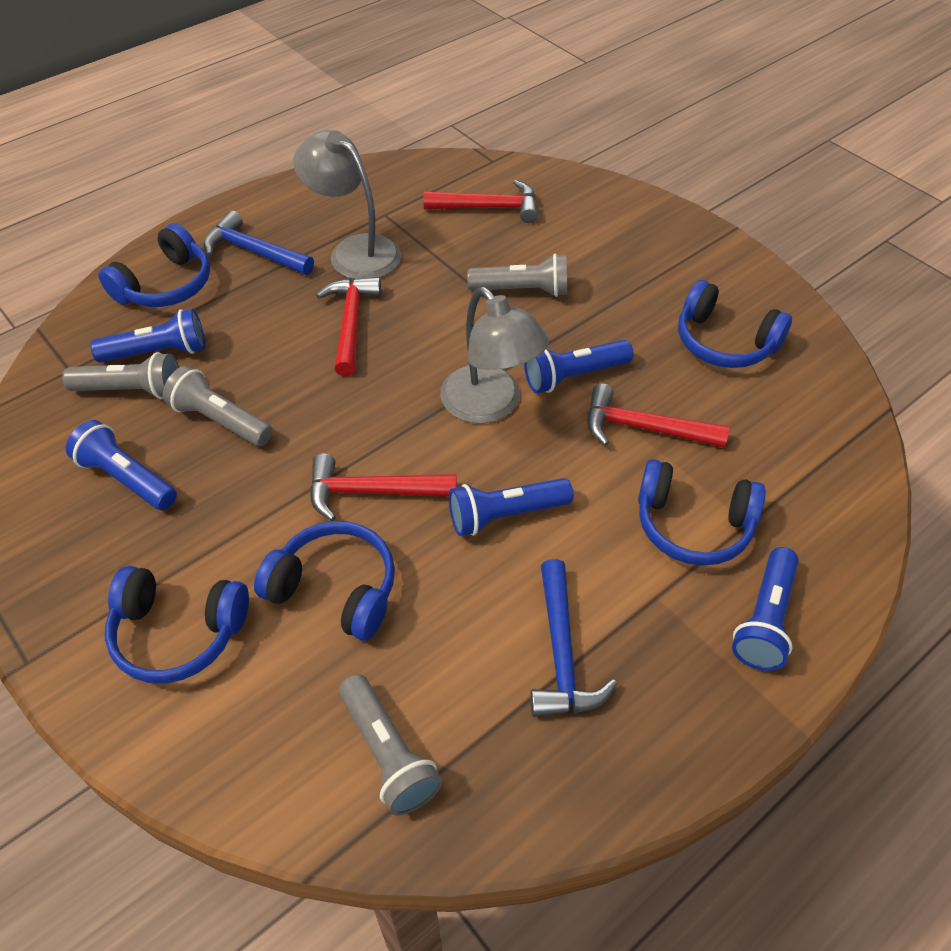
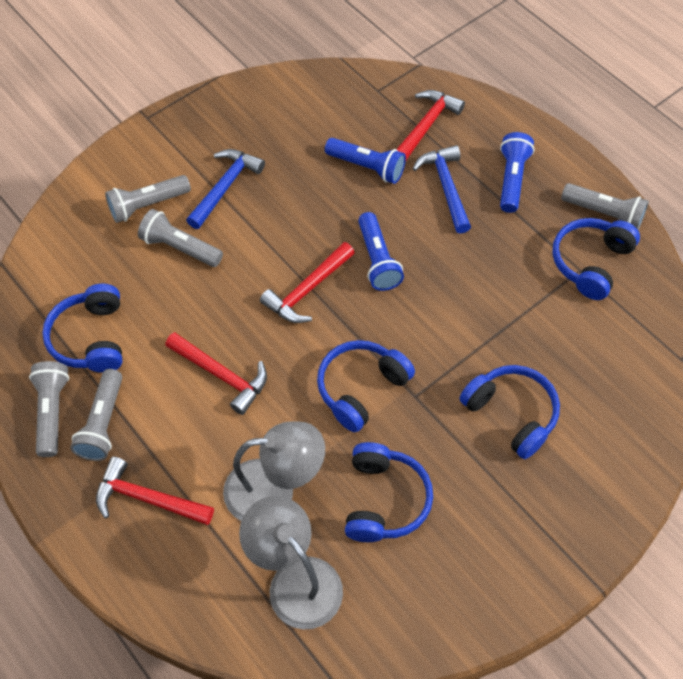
blue flashlight: 5 -> 3
grey flashlight: 4 -> 5

